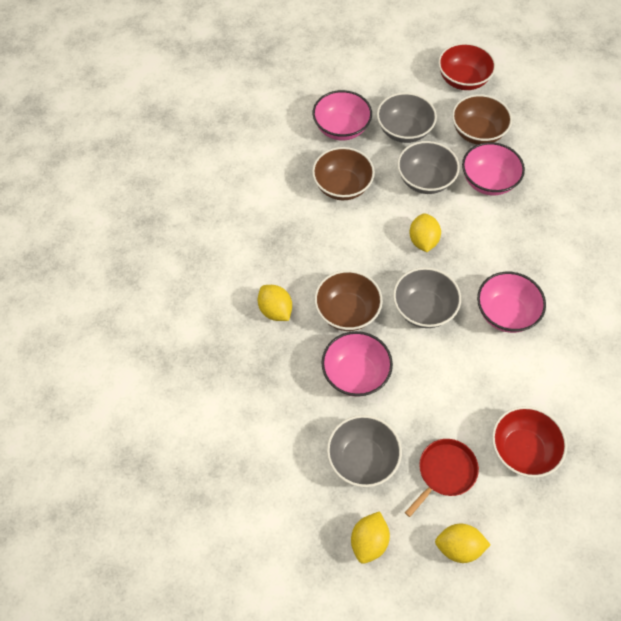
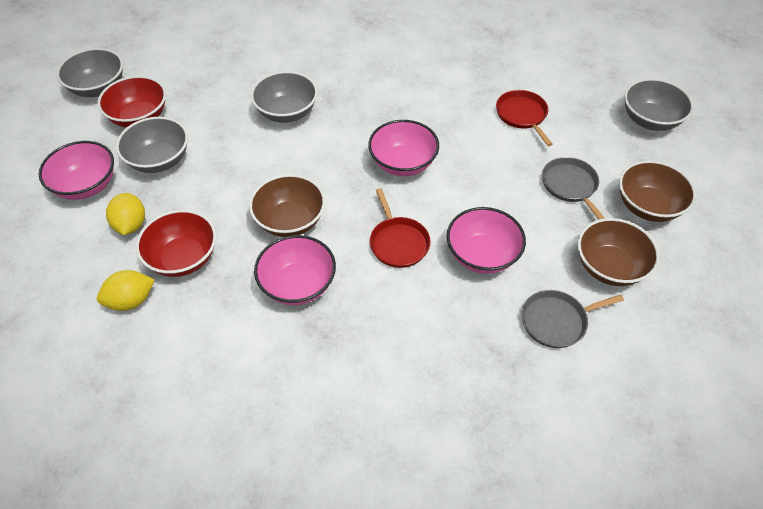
grey pan: 0 -> 2
red pan: 1 -> 2
yellow lemon: 4 -> 2

